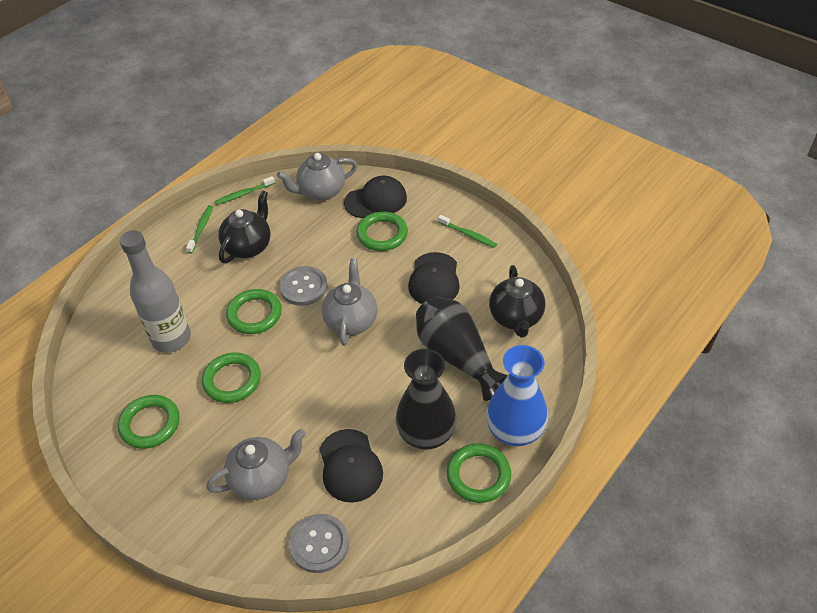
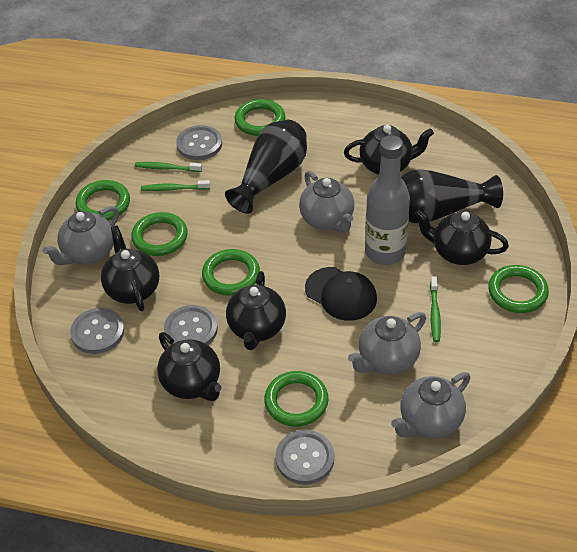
black cap: 3 -> 1
black teapot: 2 -> 5
blue vase: 1 -> 0
green ring: 5 -> 6
grey button: 2 -> 4
grey teapot: 3 -> 4

